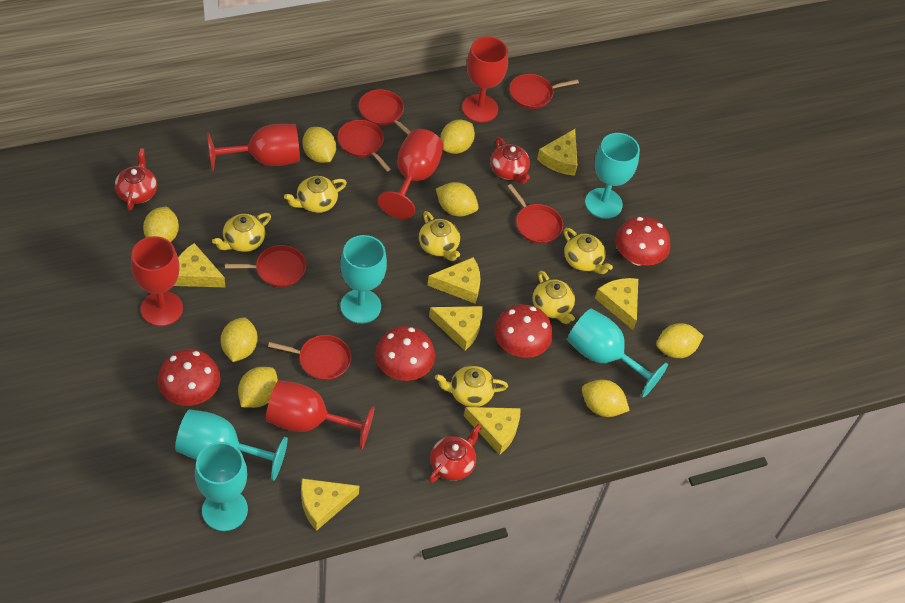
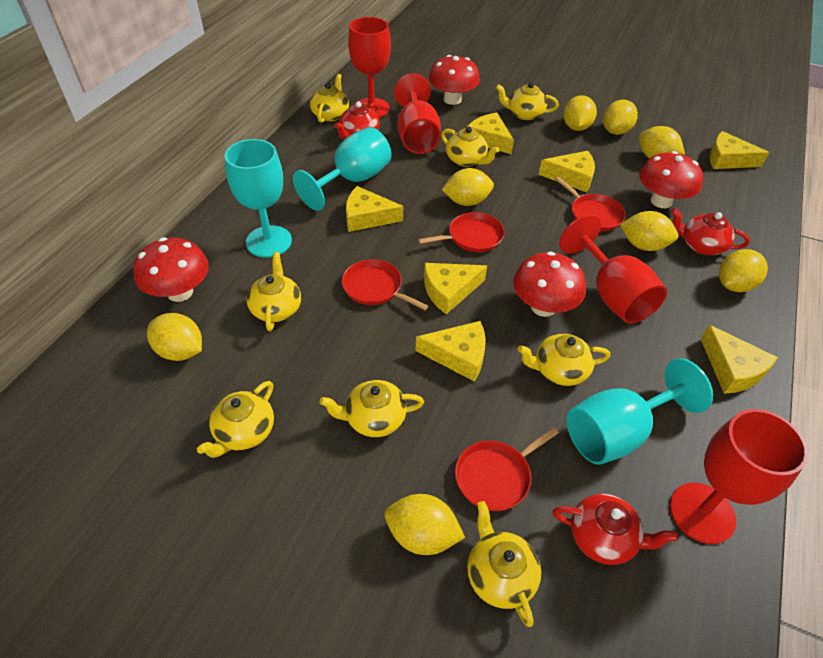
red goblet: 5 -> 4
red pan: 6 -> 4
turquoise goblet: 5 -> 3
yellow teapot: 6 -> 8

